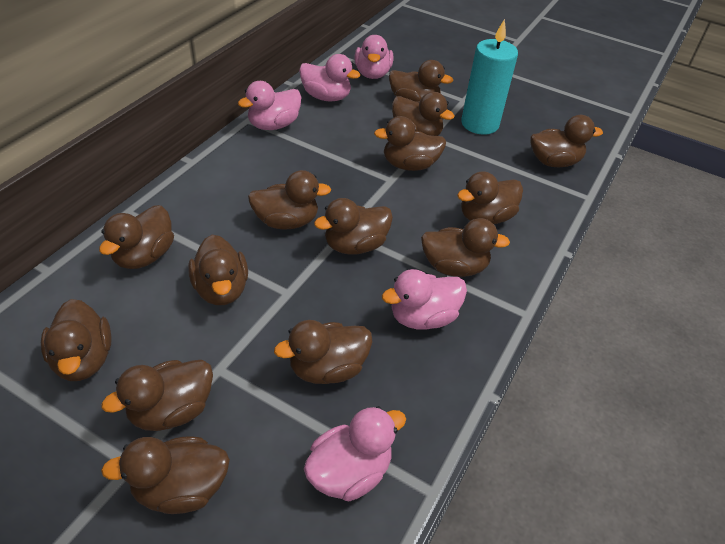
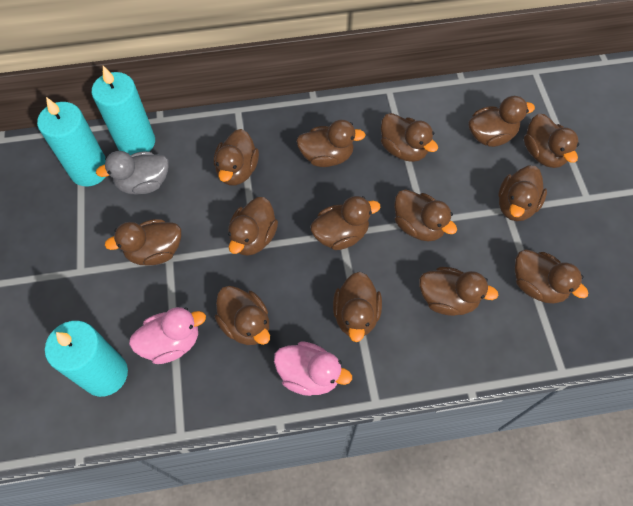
grey duck: 0 -> 1
pink duck: 5 -> 2
turquoise candle: 1 -> 3

